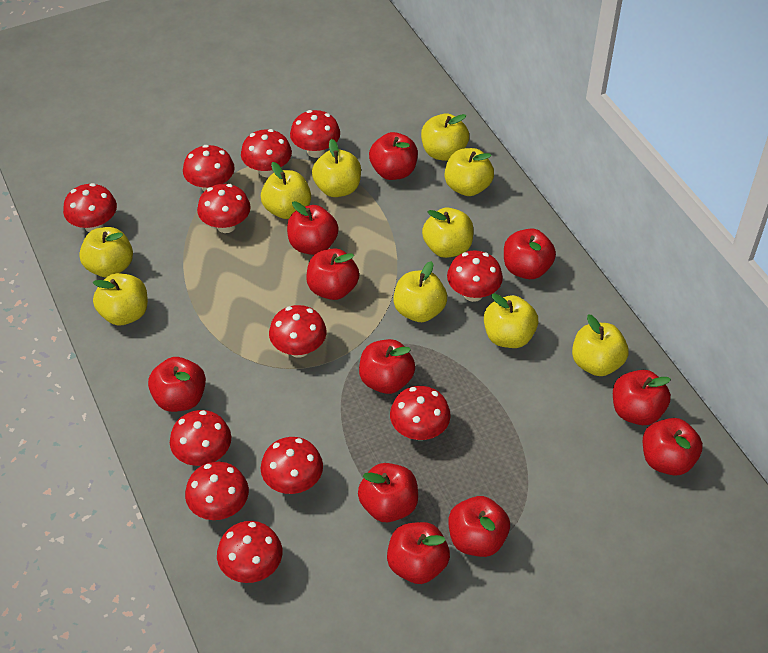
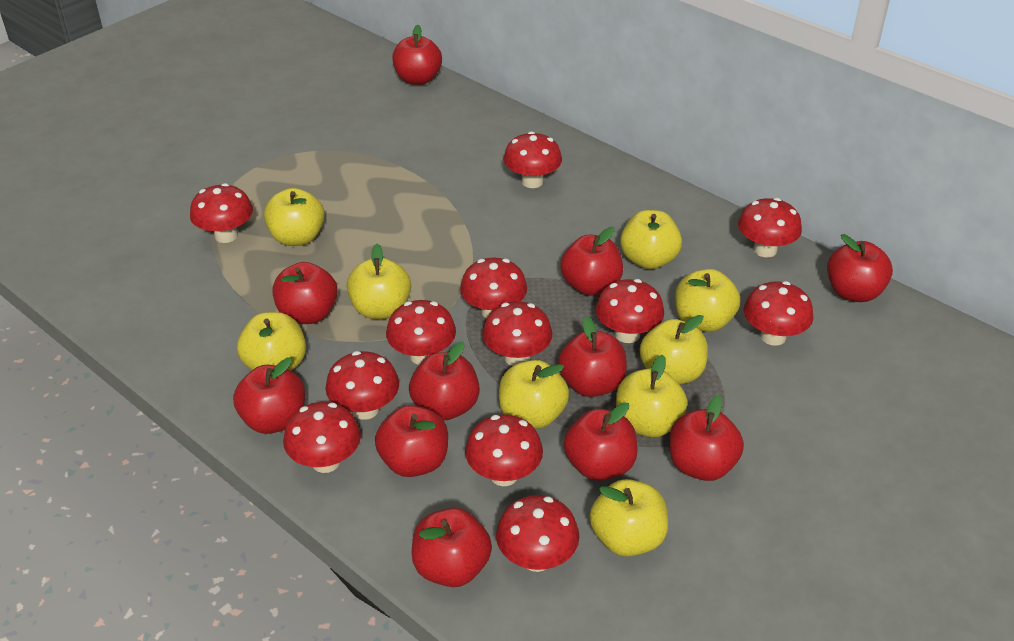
yellow apple: 10 -> 9

